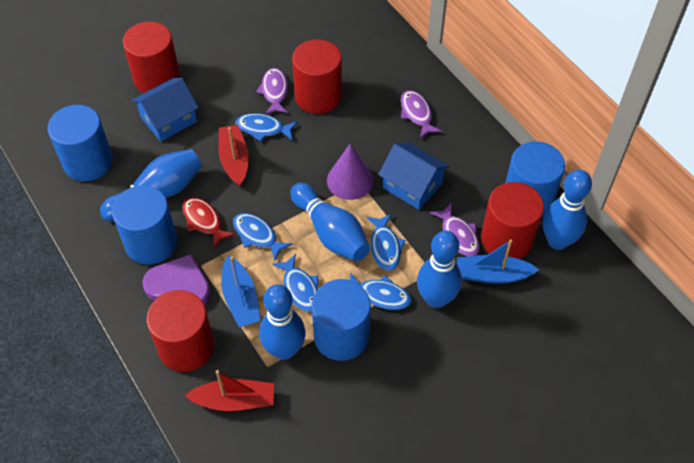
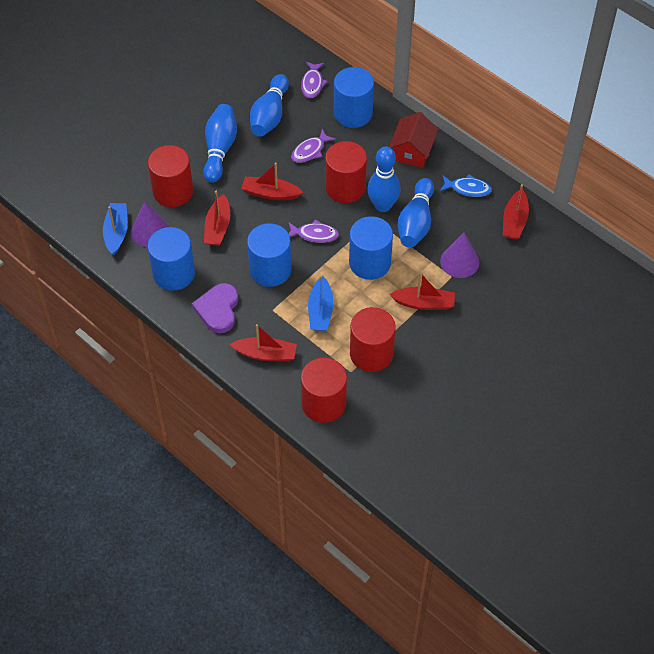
blue bowling pin: 5 -> 4
blue fish: 5 -> 1
blue house: 2 -> 0
purple cone: 1 -> 2
red boat: 2 -> 5
red fish: 1 -> 0
red house: 0 -> 1

